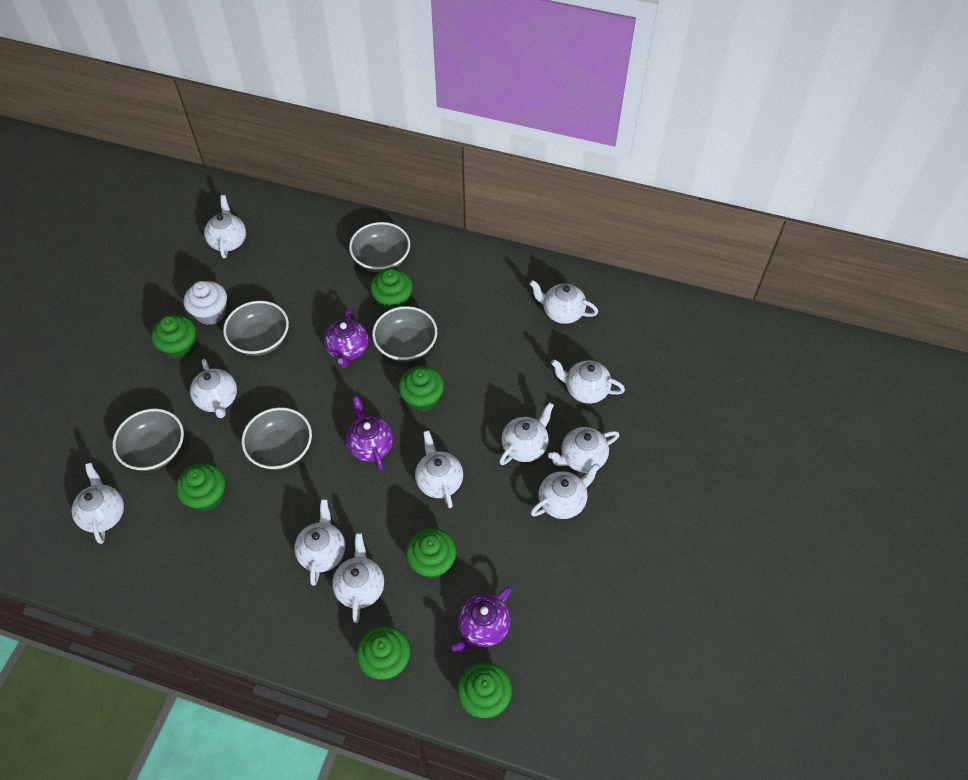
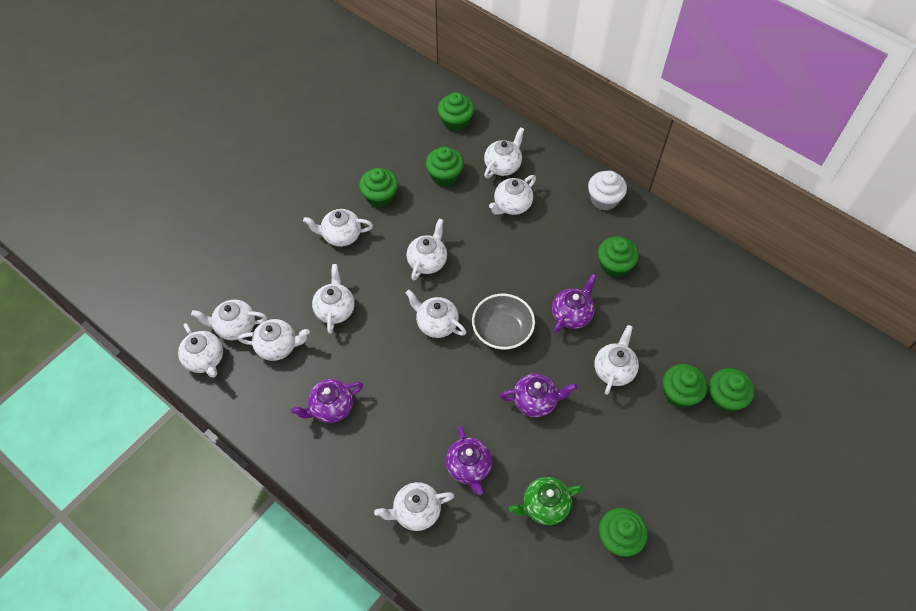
green teapot: 0 -> 1
grey bowl: 5 -> 1
purple teapot: 3 -> 4

